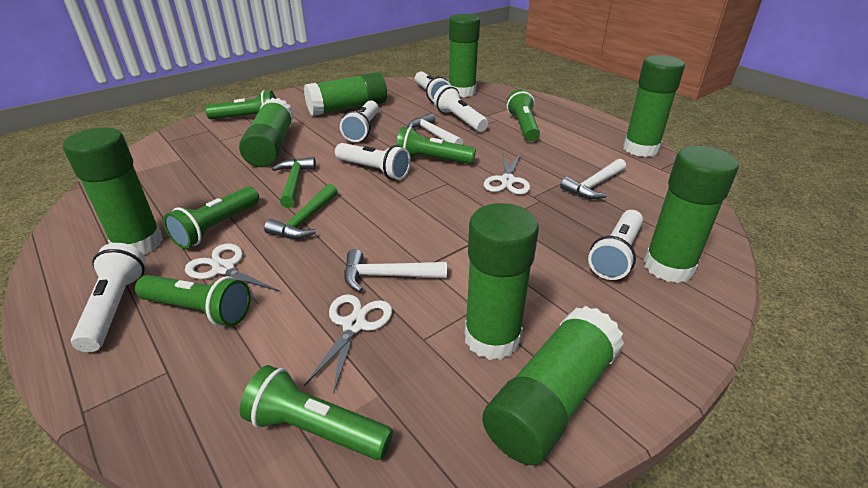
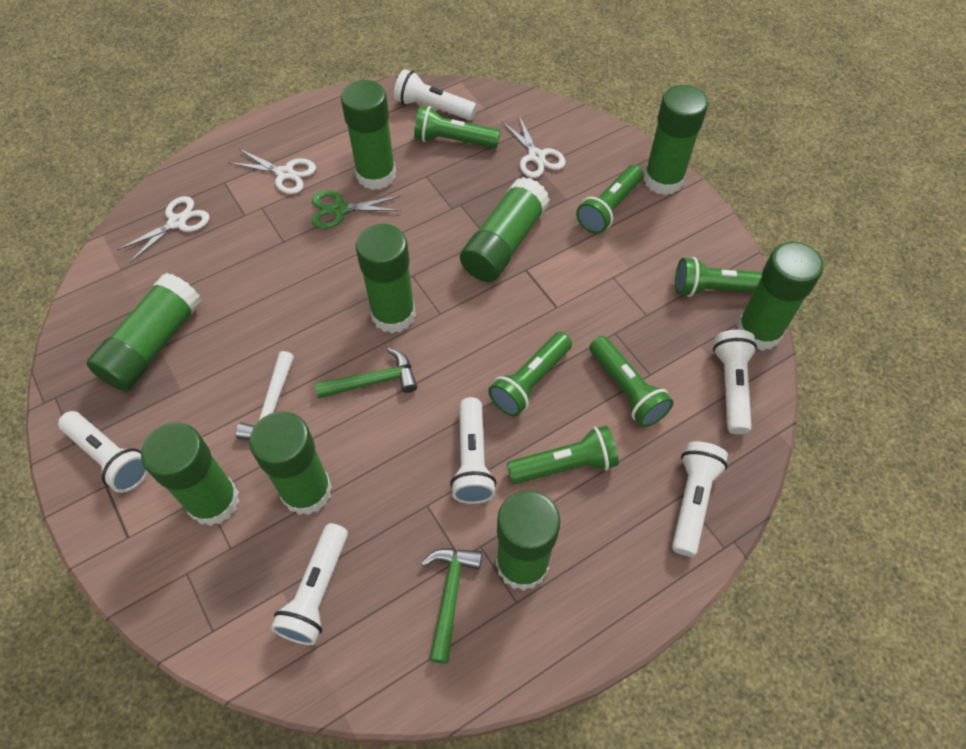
green glue stick: 8 -> 9
green scissors: 0 -> 1
white hammer: 3 -> 1

